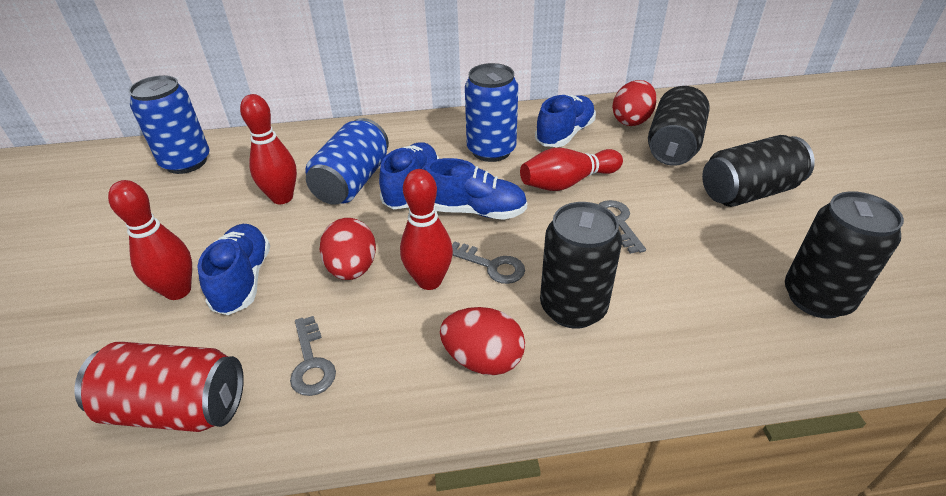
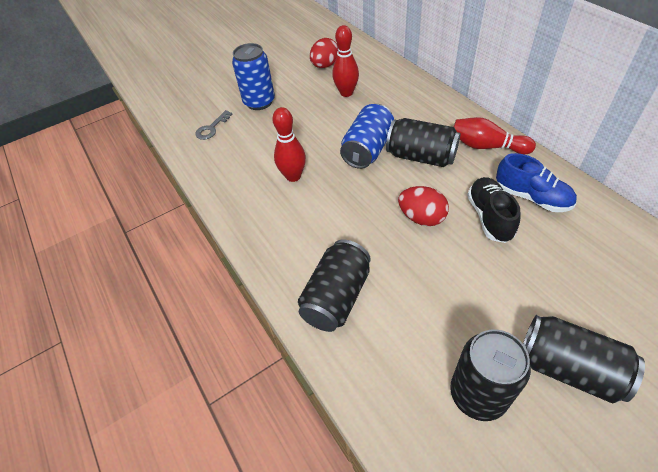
black shoe: 0 -> 1
blue can: 3 -> 2
blue shoe: 4 -> 1
grey key: 3 -> 1
red bowling pin: 4 -> 3
red can: 1 -> 0
red egg: 3 -> 2

